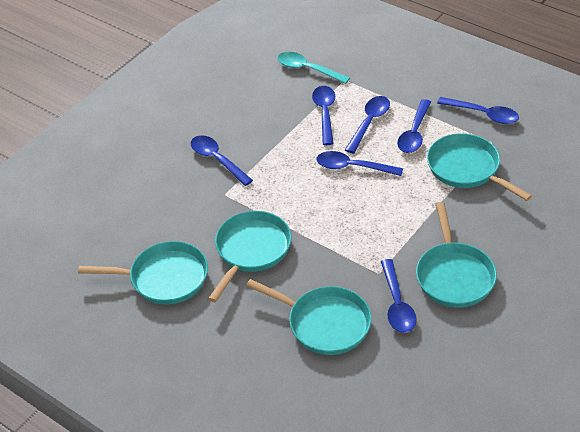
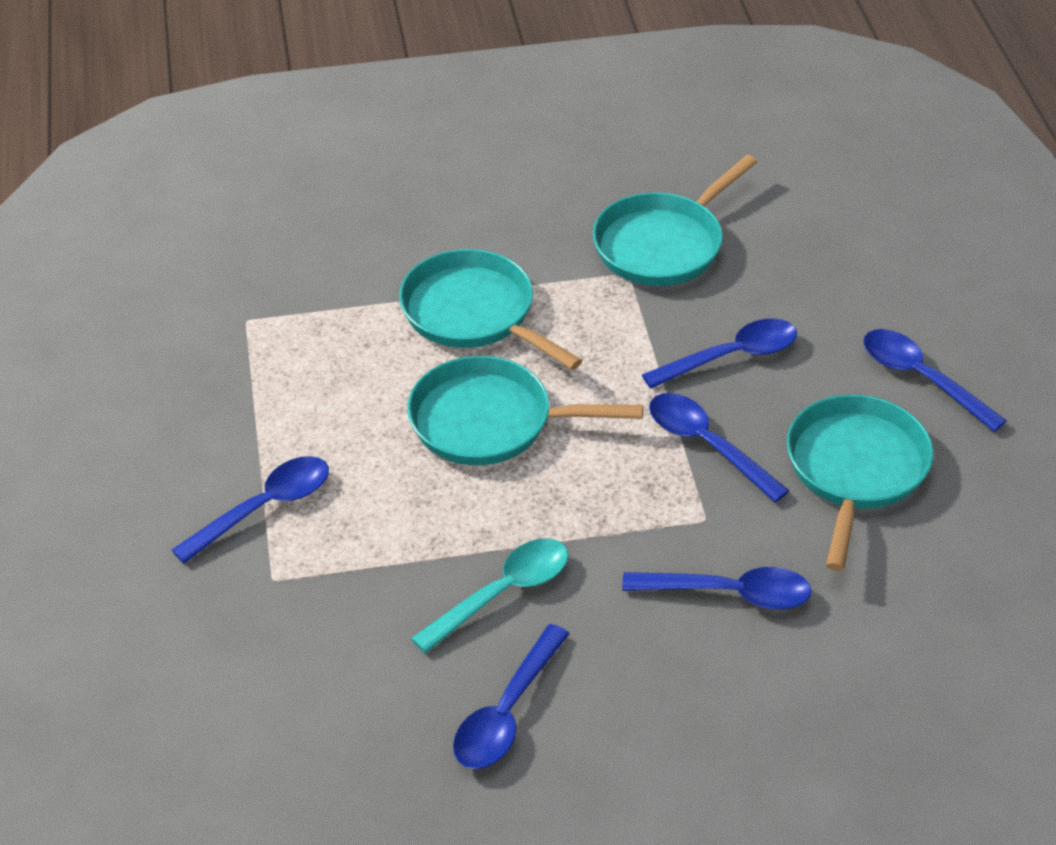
blue spoon: 7 -> 6
turquoise pan: 5 -> 4

